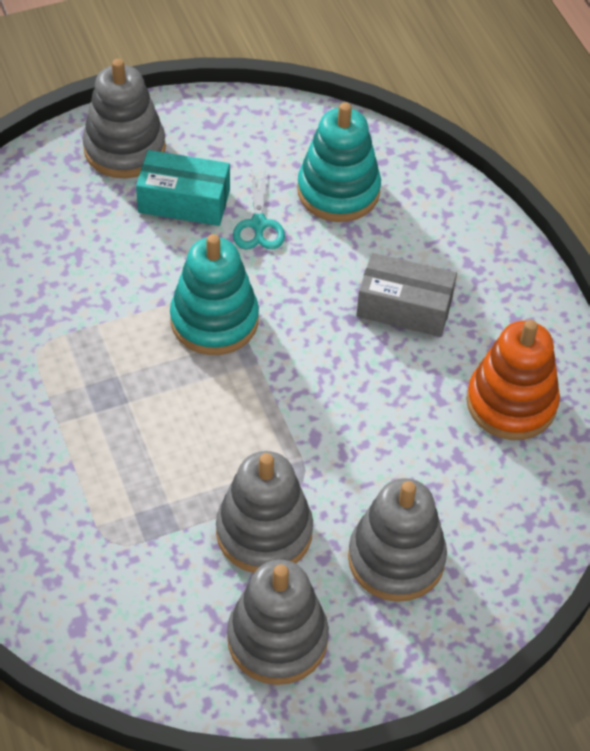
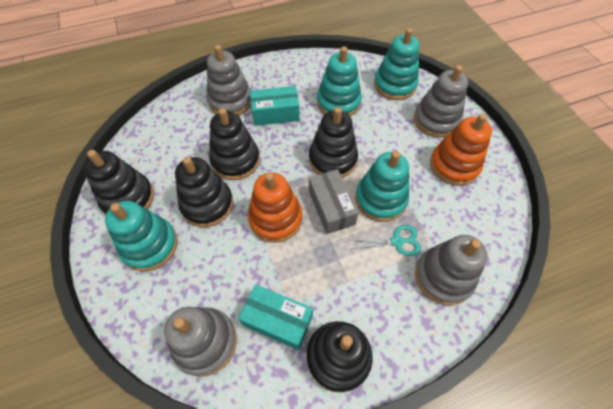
black stacking toy: 0 -> 5
orange stacking toy: 1 -> 2
turquoise box: 1 -> 2
turquoise stacking toy: 2 -> 4

